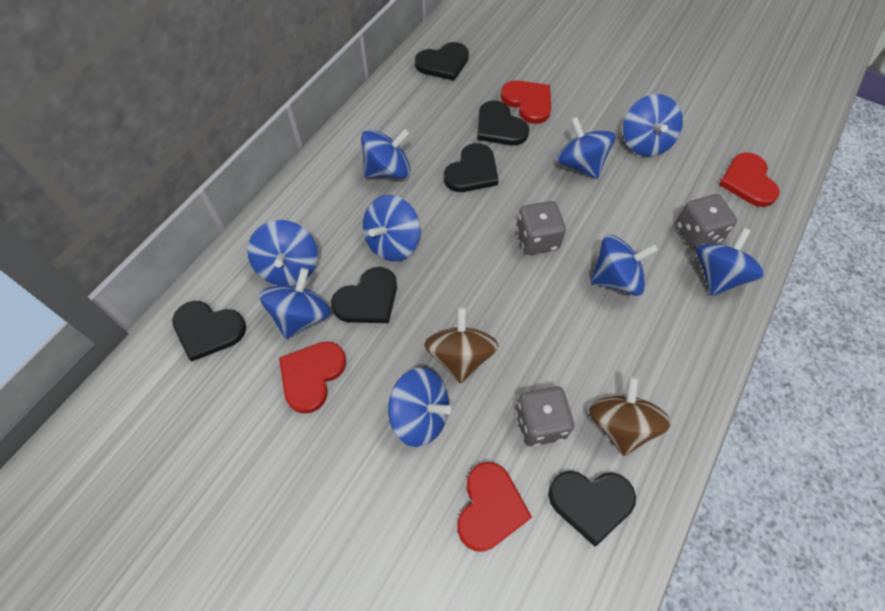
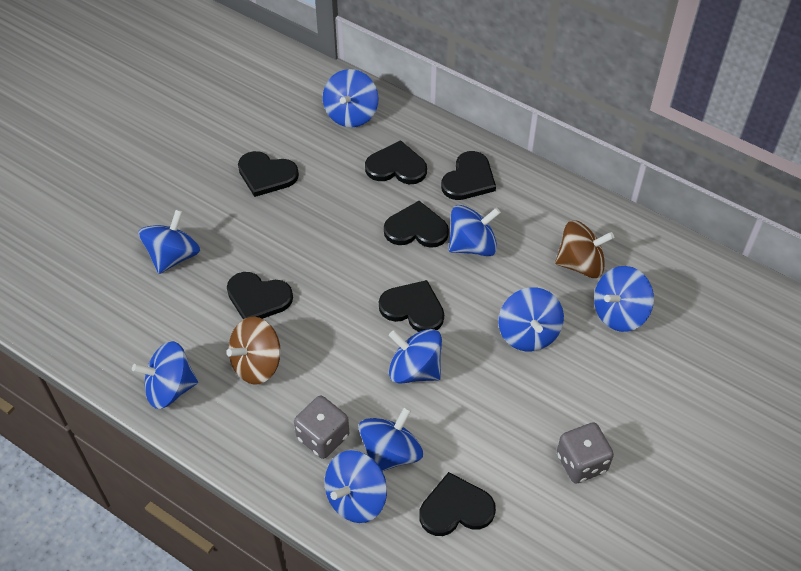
black heart: 6 -> 7
grey dice: 3 -> 2
red heart: 4 -> 0

